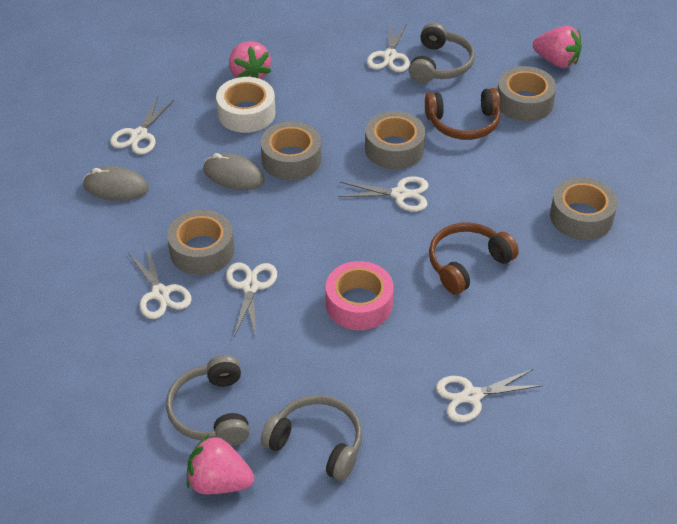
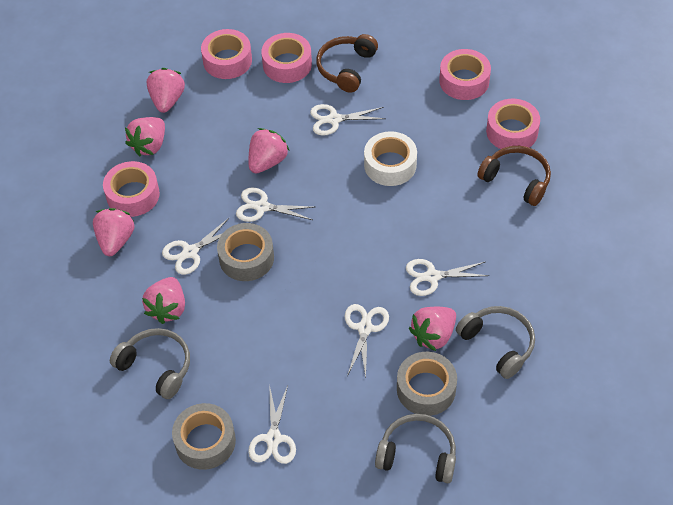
grey mouse: 2 -> 0
grey tape: 5 -> 3
pink strawberry: 3 -> 6
pink tape: 1 -> 5

